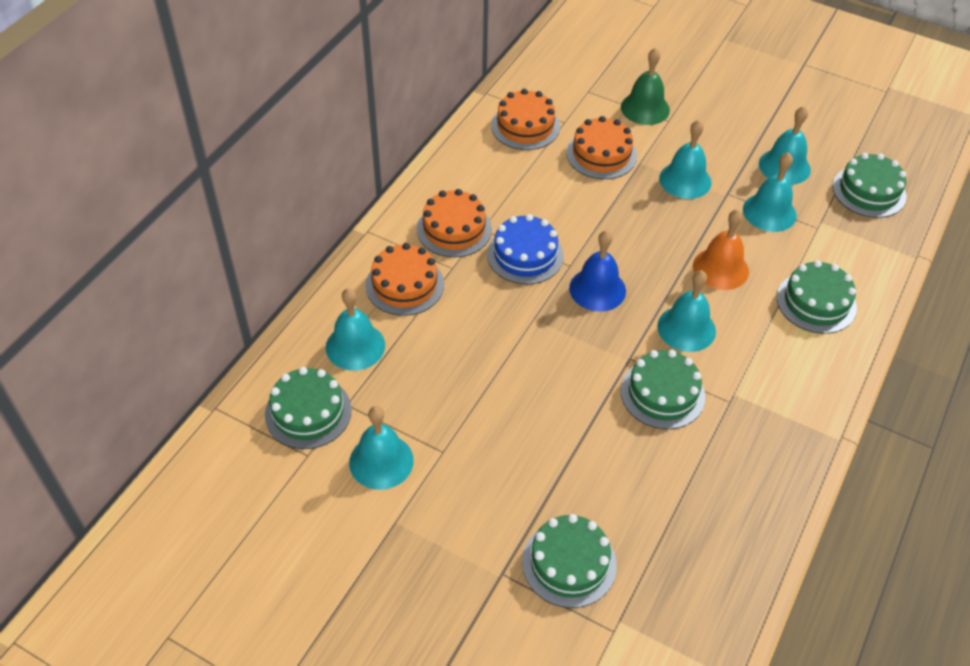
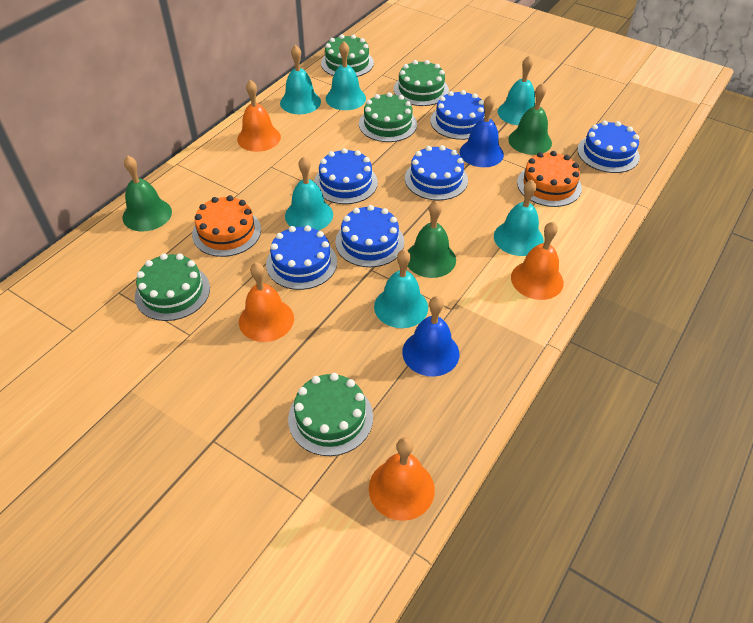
blue bell: 1 -> 2
blue cake: 1 -> 6
green bell: 1 -> 3
orange bell: 1 -> 4
orange cake: 4 -> 2

